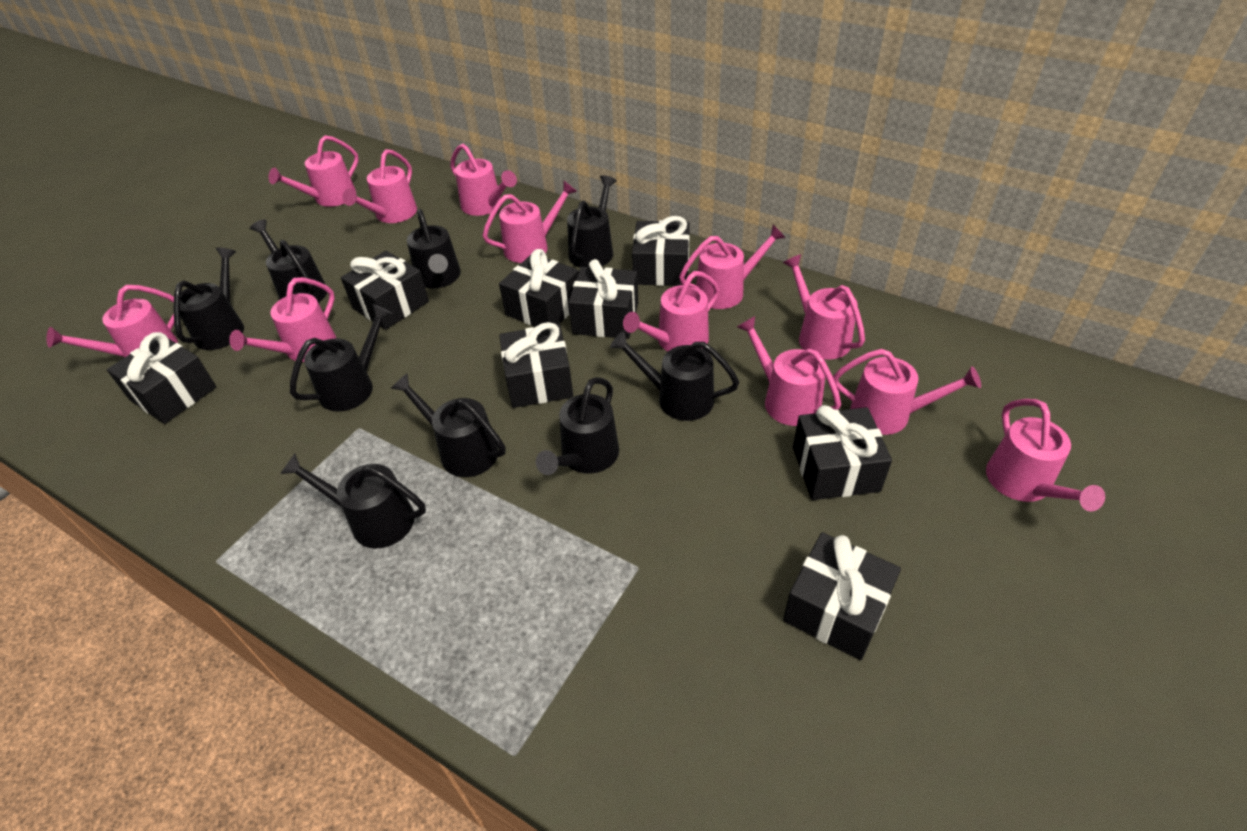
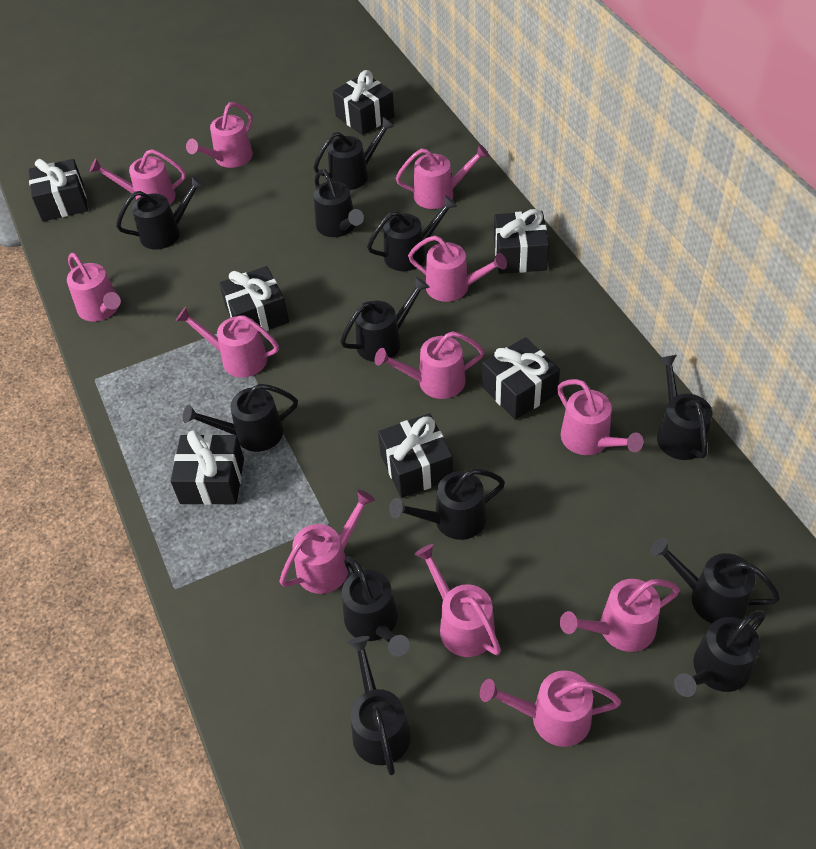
black gift: 8 -> 7
black watering can: 9 -> 12

